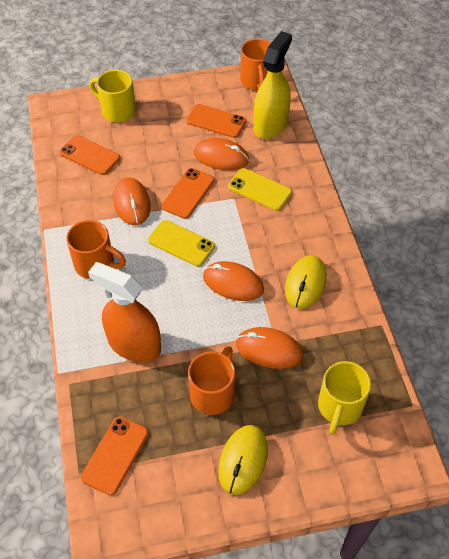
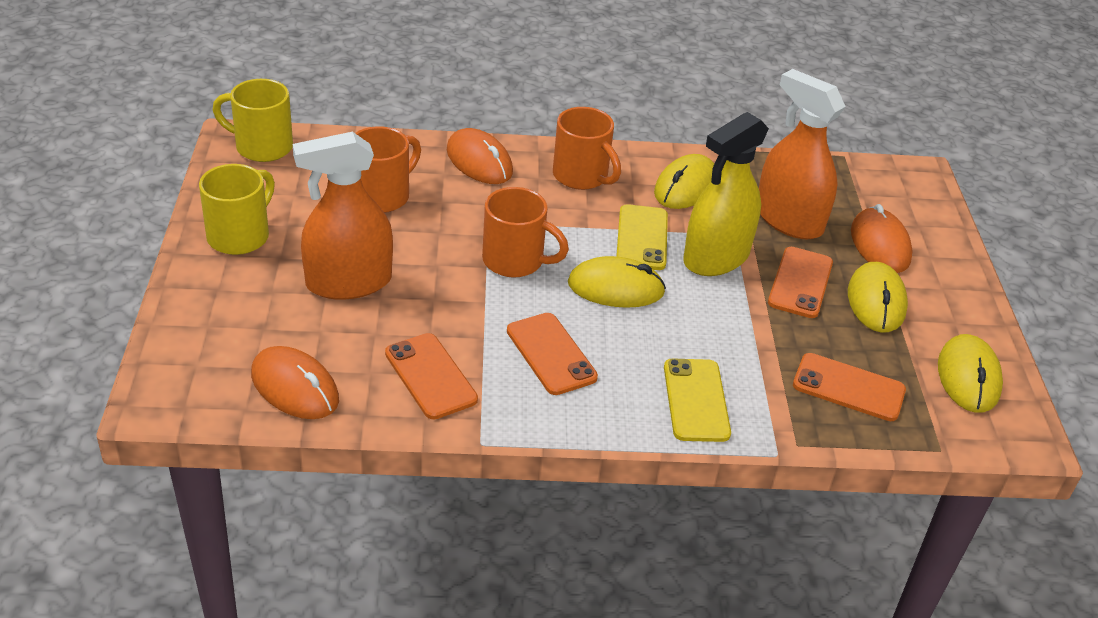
orange mouse: 4 -> 3
orange spray bottle: 1 -> 2
yellow mouse: 2 -> 4

